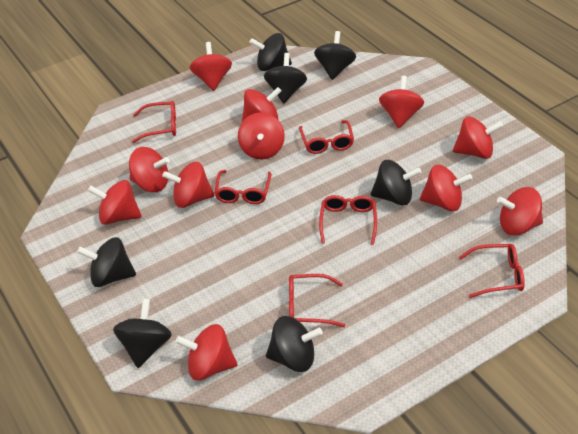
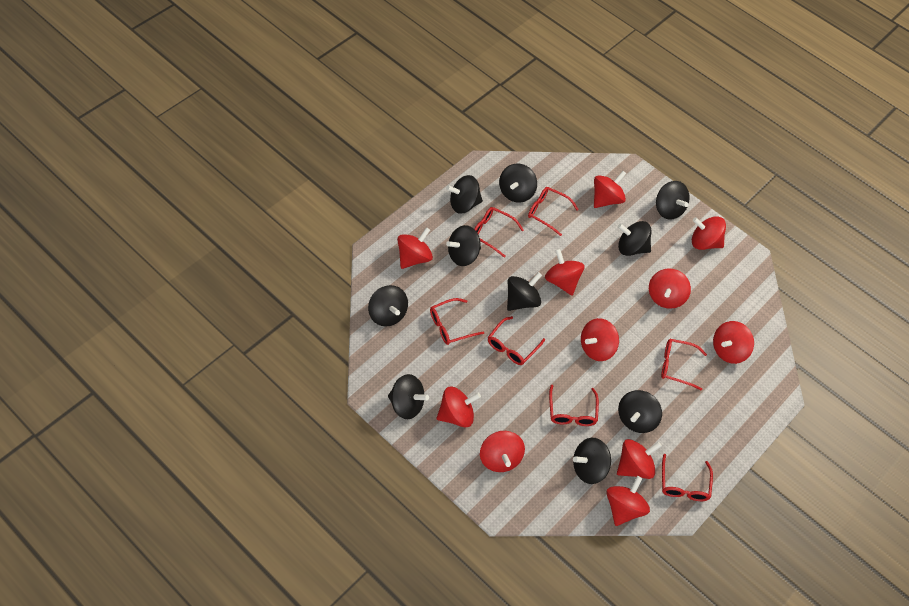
black spinning top: 7 -> 10
red glasses: 6 -> 7

